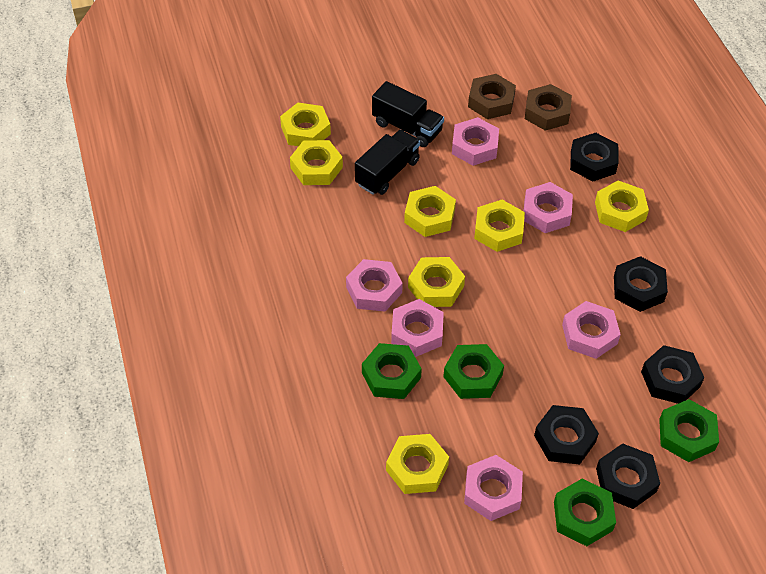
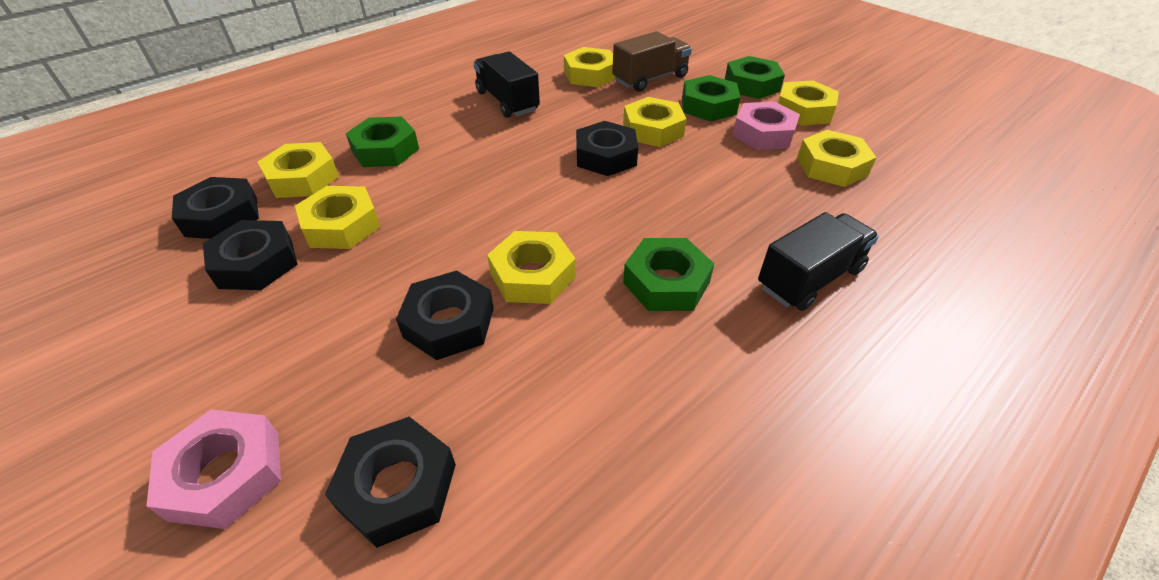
brown nut: 2 -> 0
brown truck: 0 -> 1
pink nut: 6 -> 2

